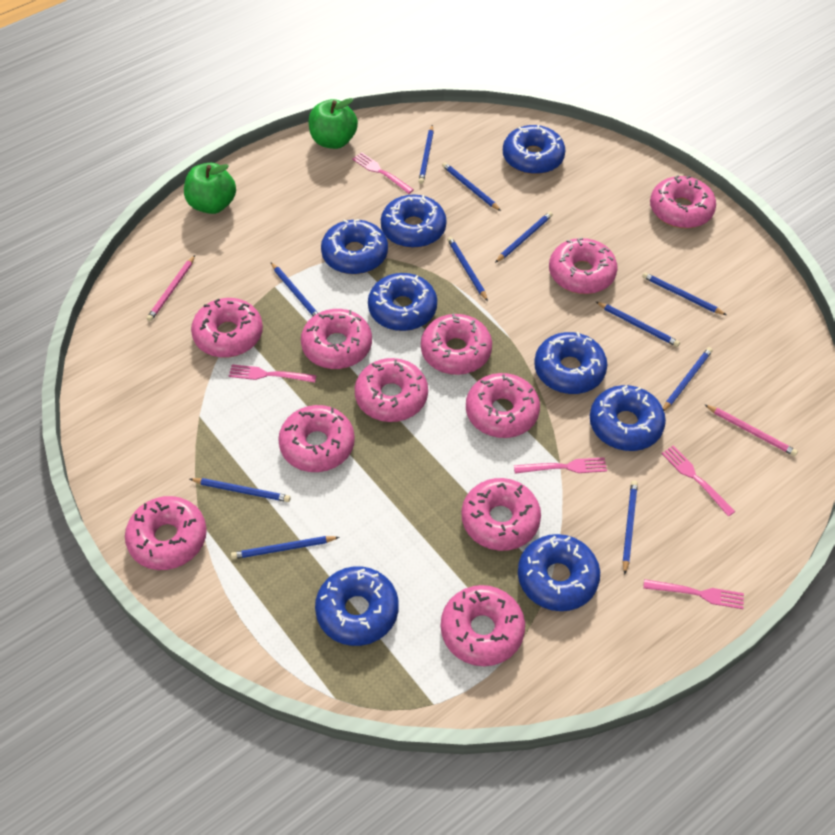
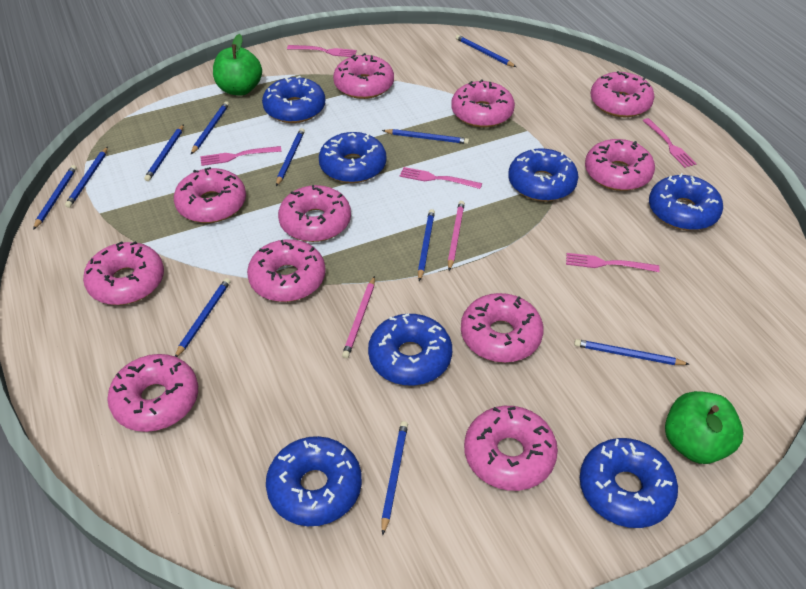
blue donut: 8 -> 7

